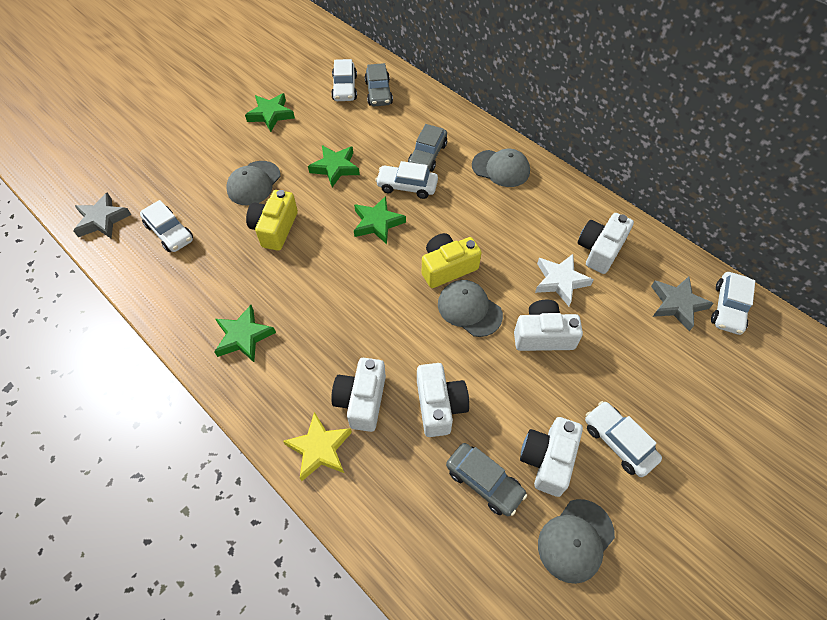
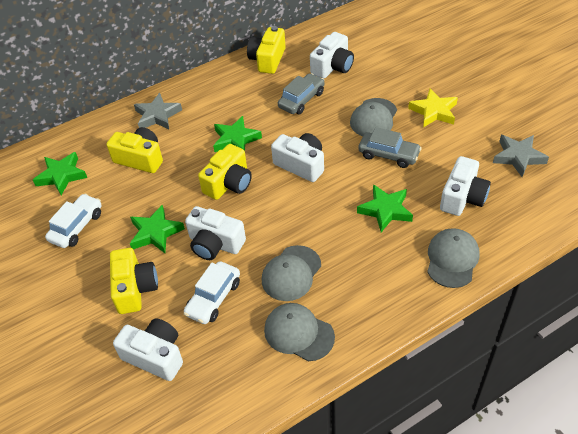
grey car: 3 -> 2
white car: 5 -> 2
white star: 1 -> 0
yellow camera: 2 -> 4

